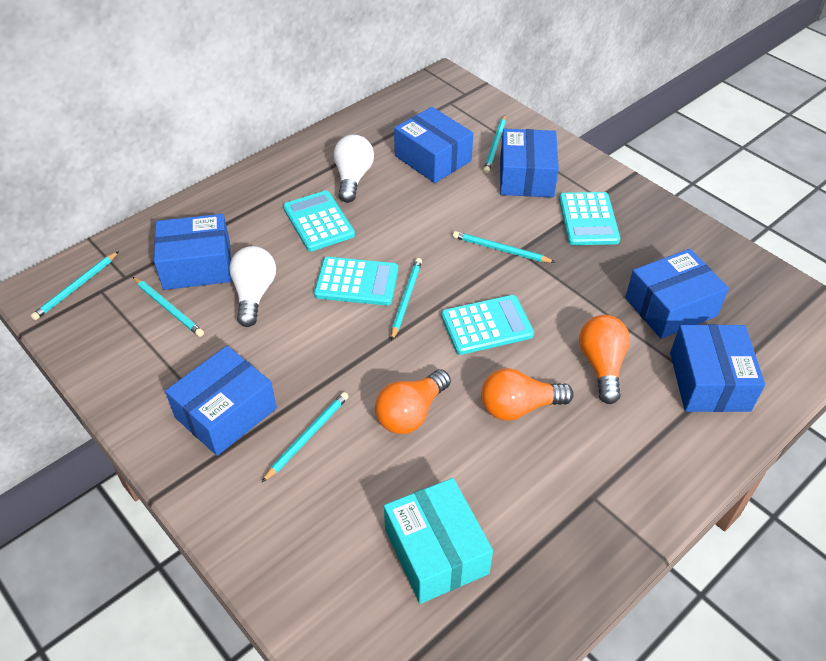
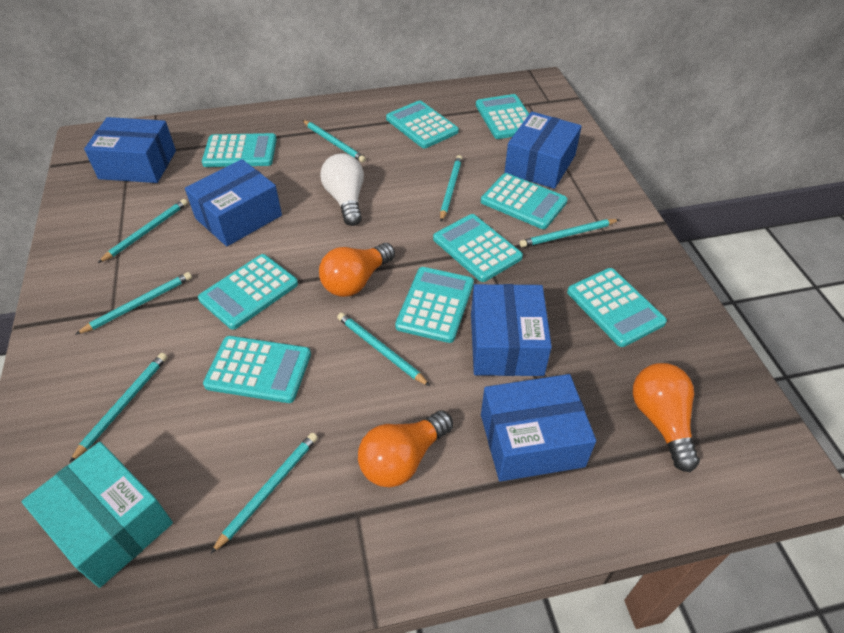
blue box: 6 -> 5
turquoise calculator: 4 -> 9
turquoise pencil: 6 -> 8
white light bulb: 2 -> 1

